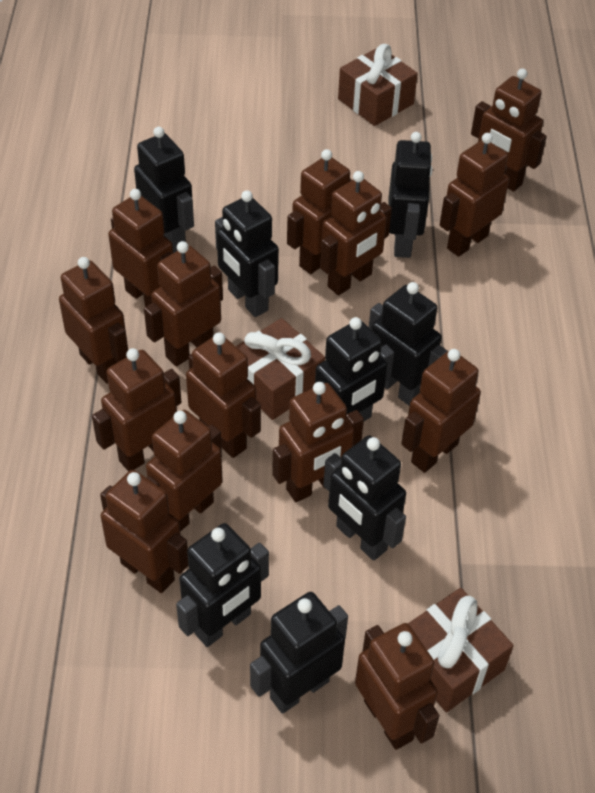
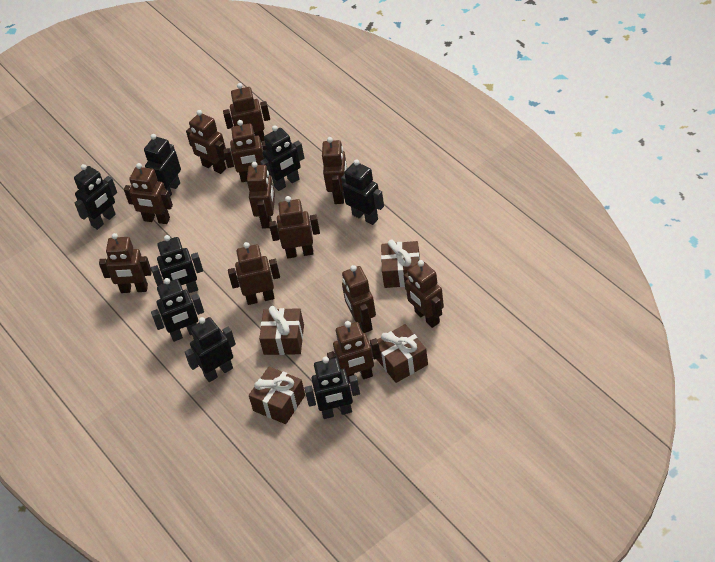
brown gift: 3 -> 4
brown robot: 14 -> 12

